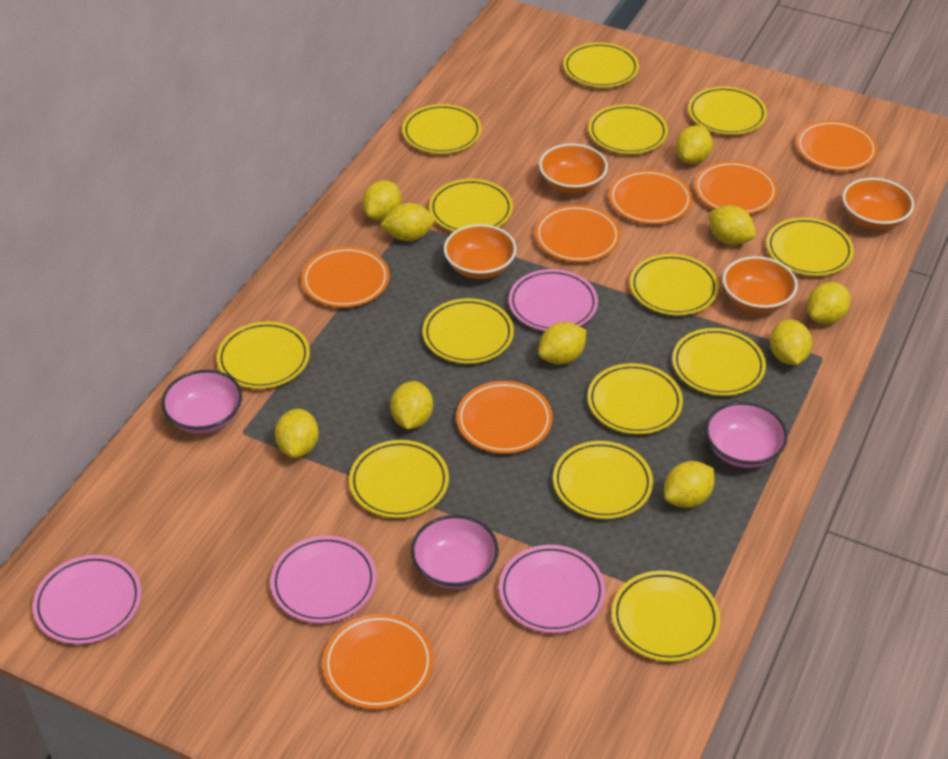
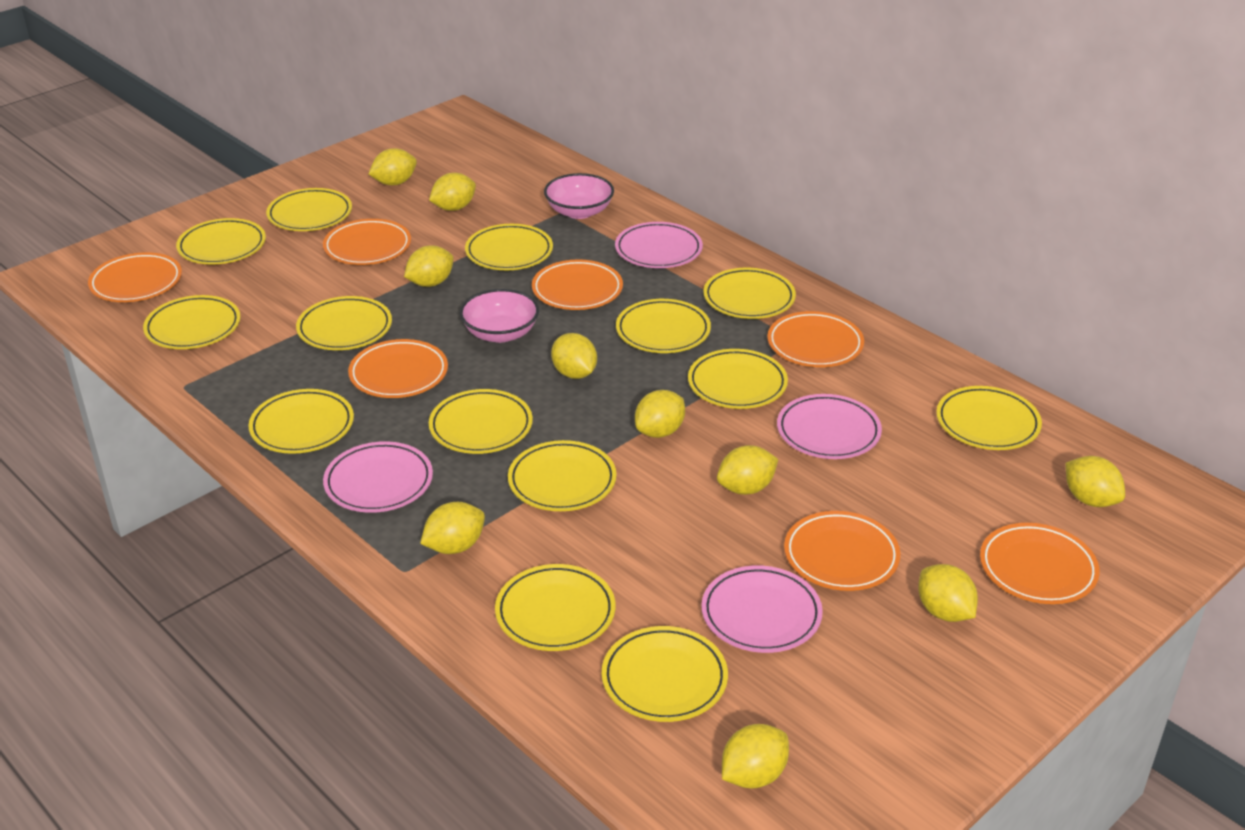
orange bowl: 4 -> 0
pink bowl: 3 -> 2

